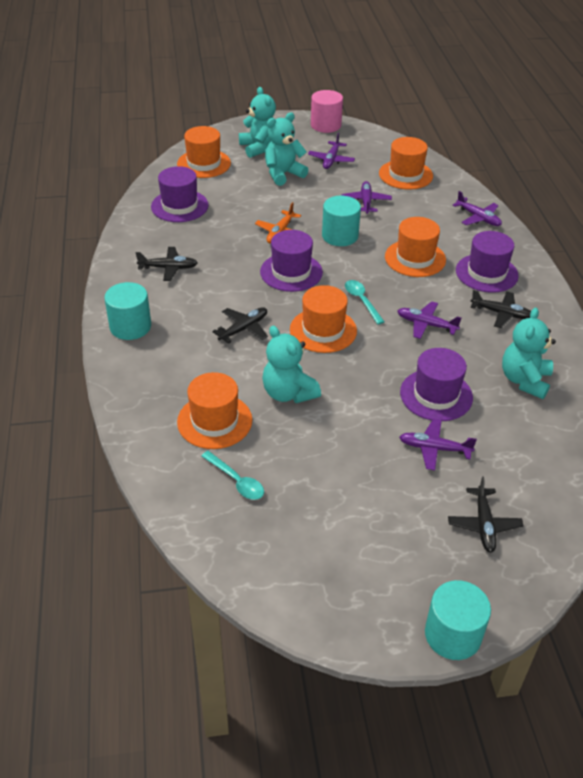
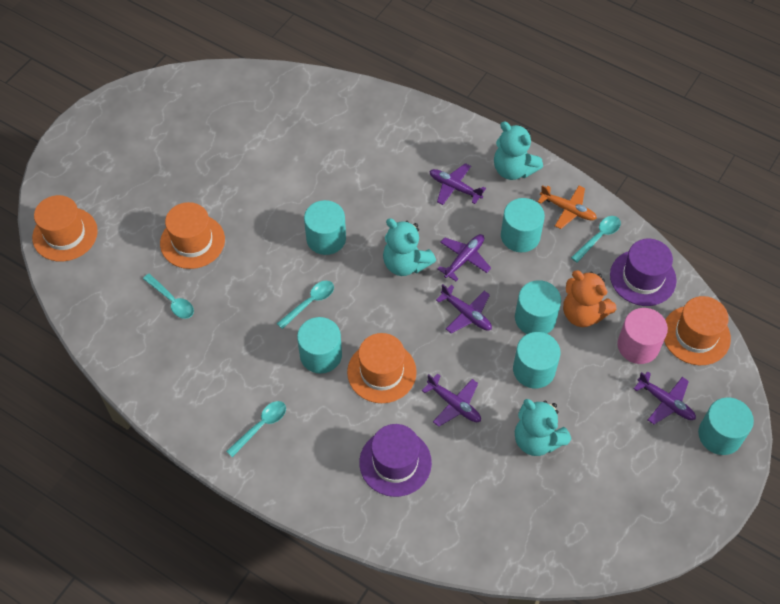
black plane: 4 -> 0
orange hat: 5 -> 4
orange teddy bear: 0 -> 1
purple hat: 4 -> 2
turquoise cylinder: 3 -> 6
turquoise spoon: 2 -> 4
turquoise teddy bear: 4 -> 3

